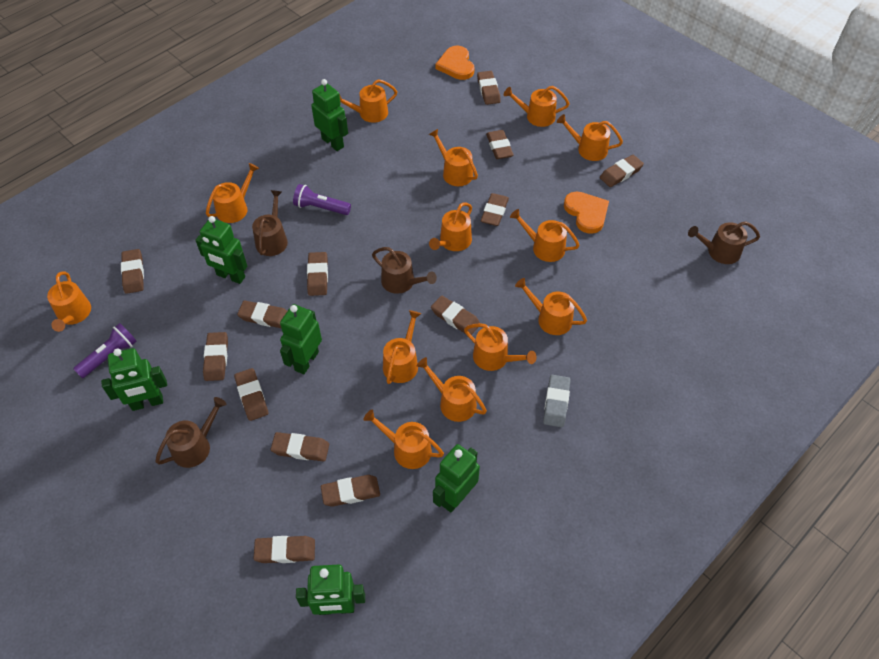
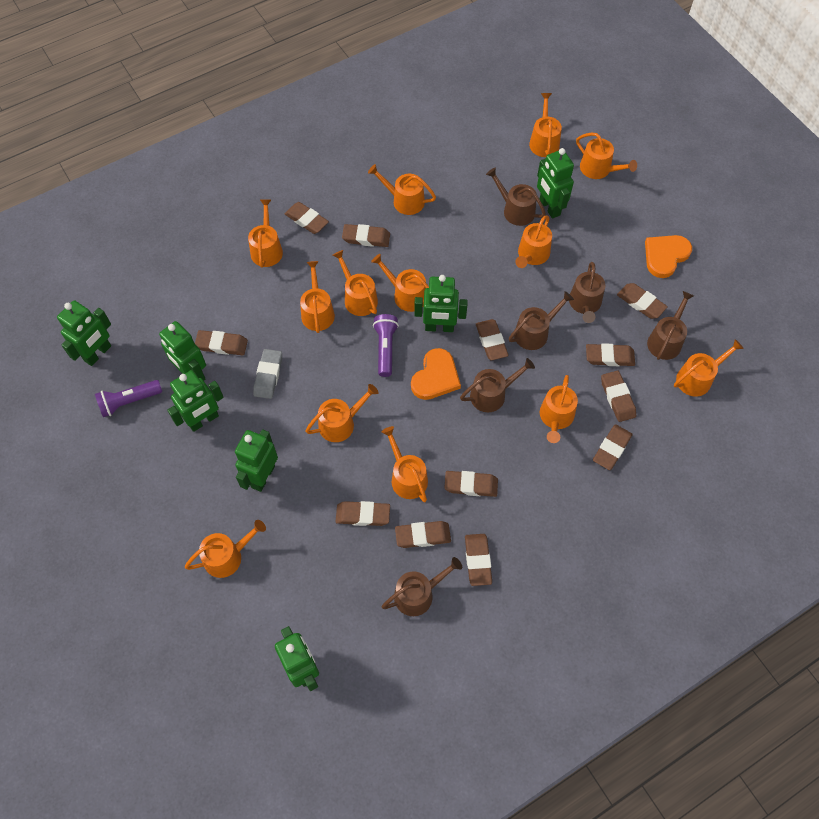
brown eraser: 13 -> 12
brown watering can: 4 -> 6
green robot: 6 -> 7

